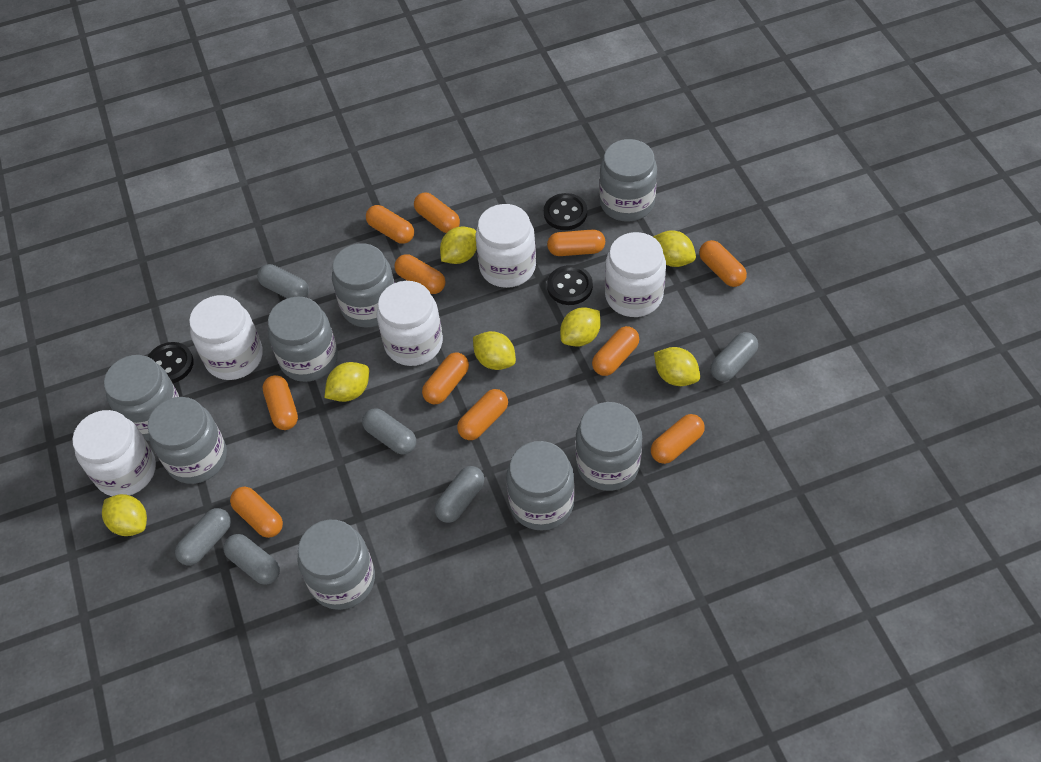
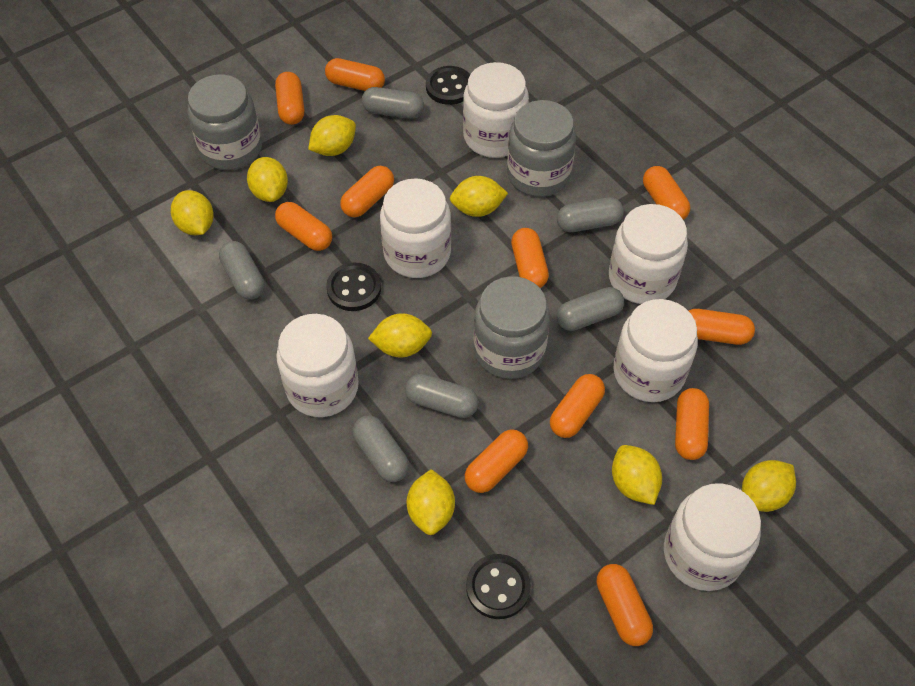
grey jar: 8 -> 3
white jar: 5 -> 6
yellow lemon: 7 -> 8

